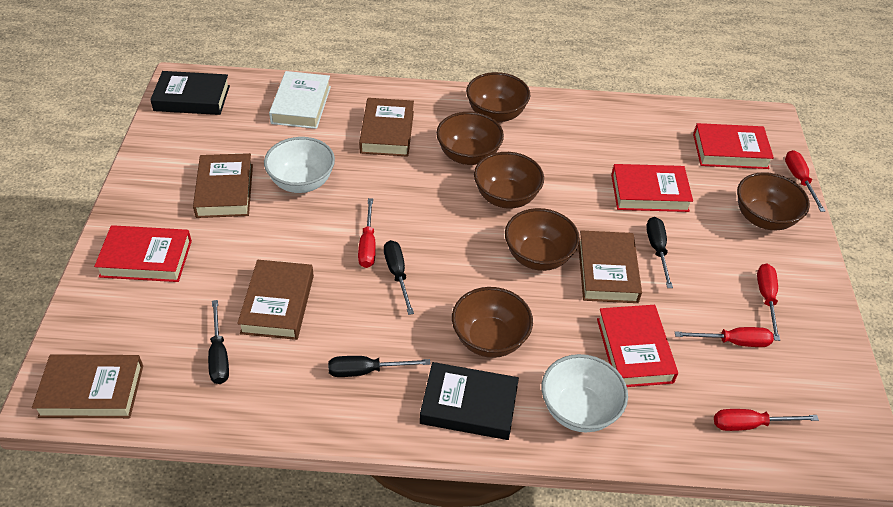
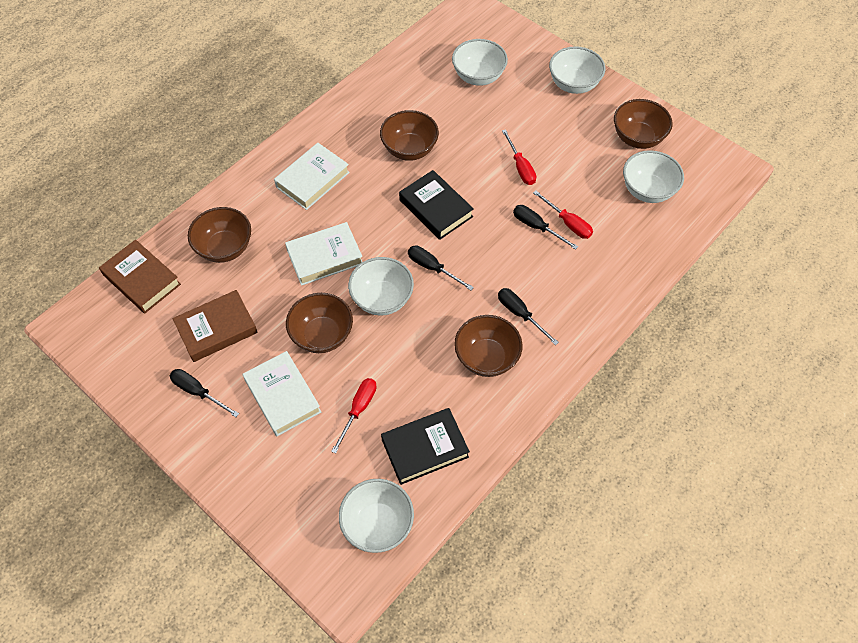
brown book: 5 -> 2
brown bowl: 6 -> 5
red book: 4 -> 0
red screwdriver: 5 -> 3
white book: 1 -> 3
white bowl: 2 -> 5

